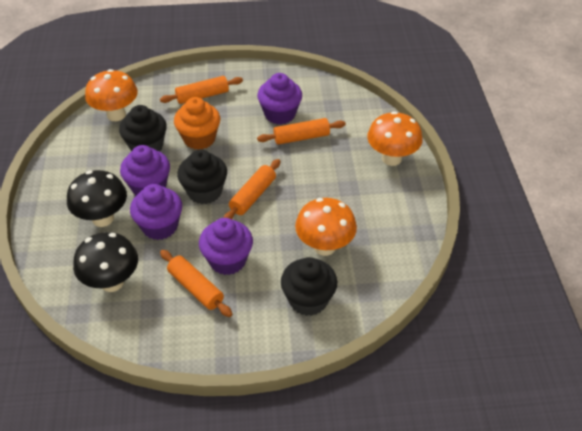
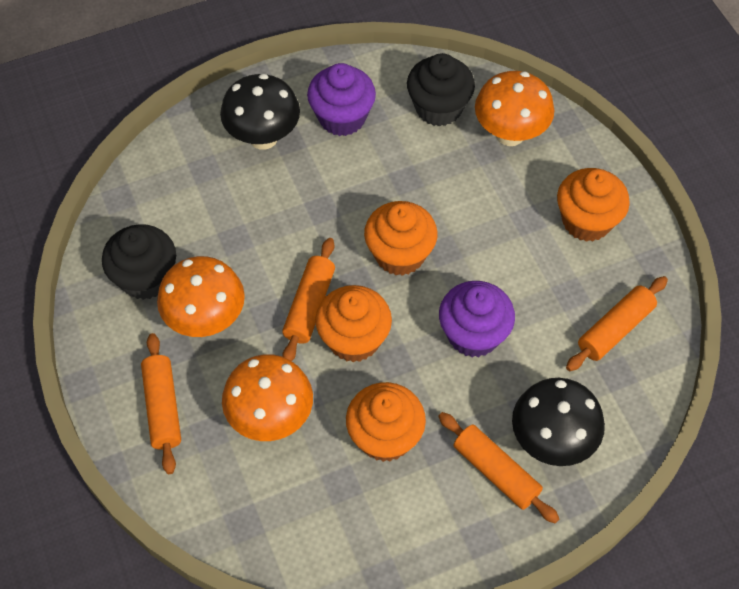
black cupcake: 3 -> 2
orange cupcake: 1 -> 4
purple cupcake: 4 -> 2

